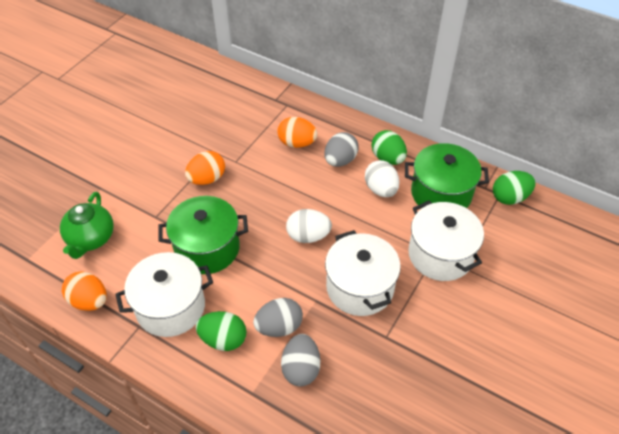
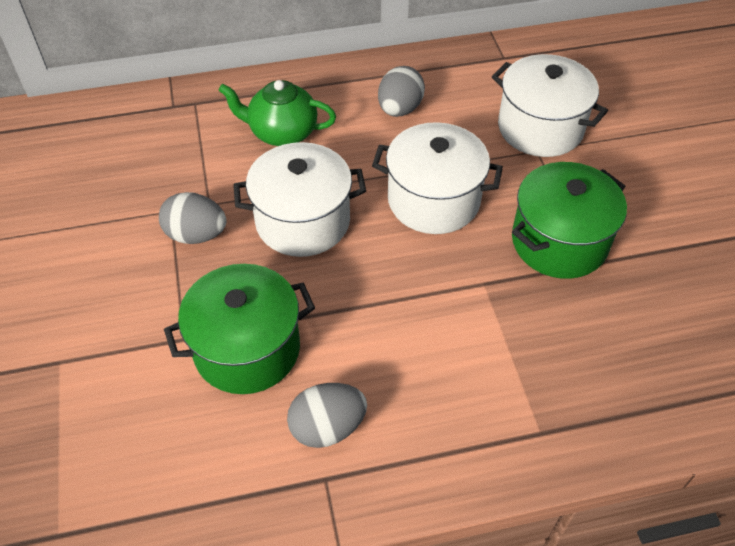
green egg: 3 -> 0
orange egg: 3 -> 0
white egg: 2 -> 0

